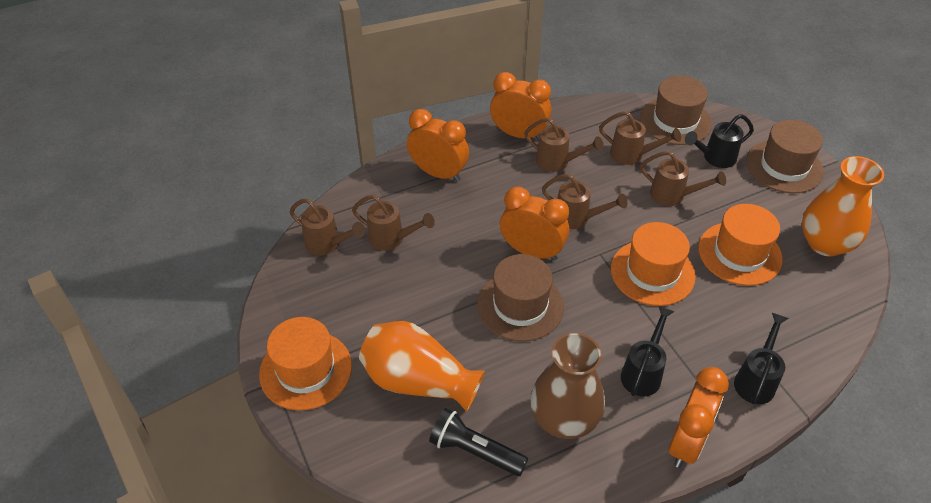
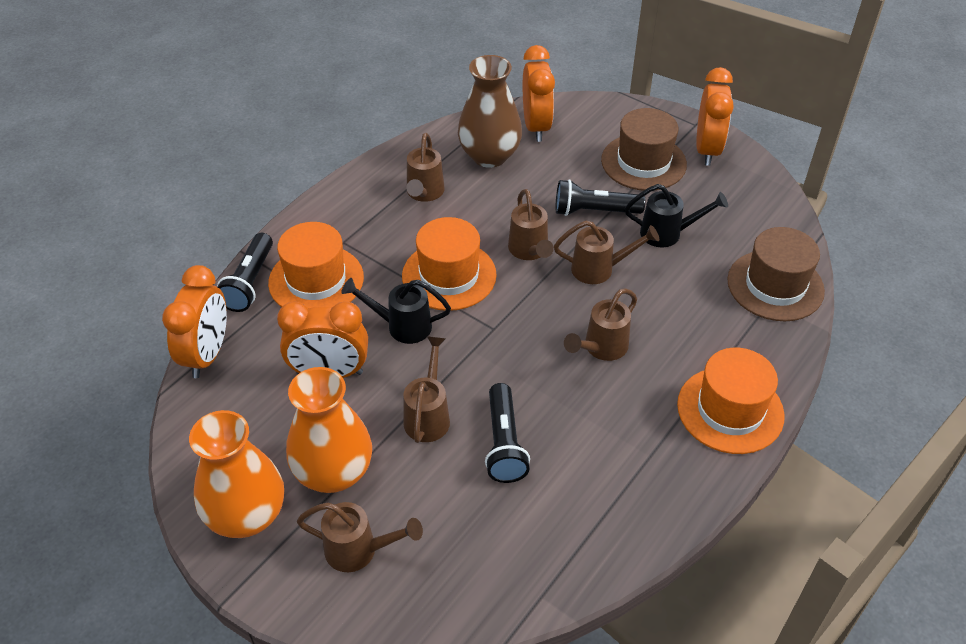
black flashlight: 1 -> 3
black watering can: 3 -> 2
brown hat: 3 -> 2

